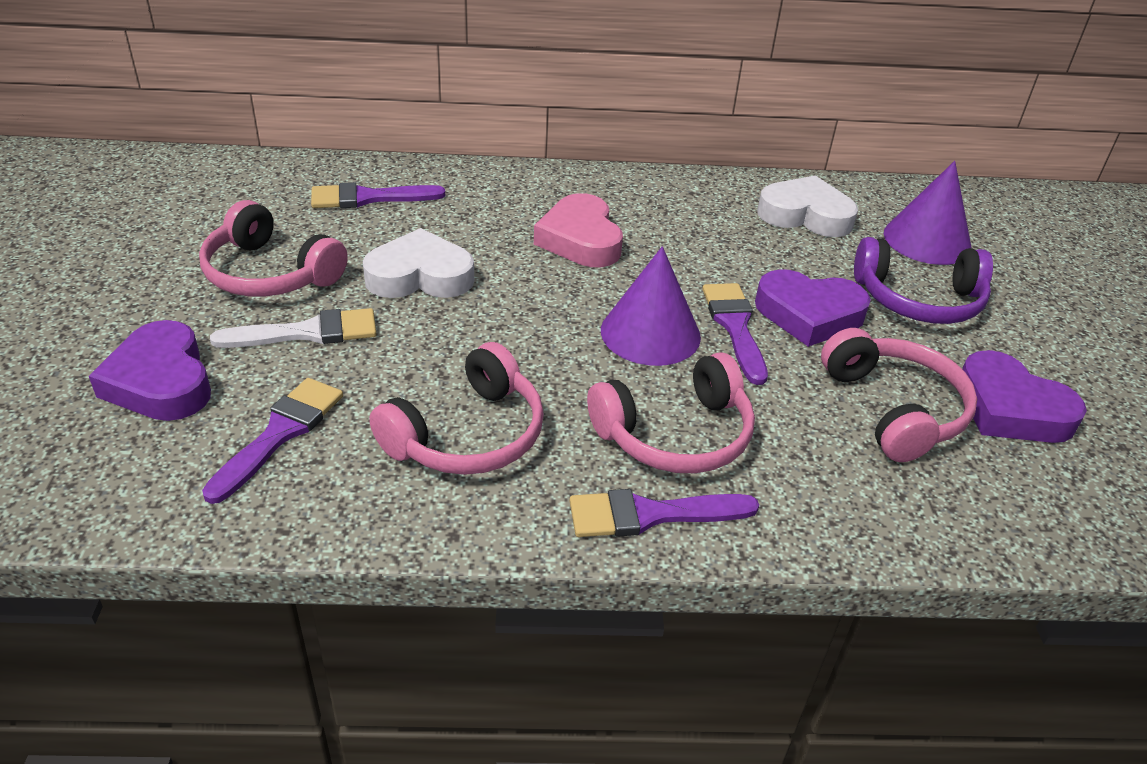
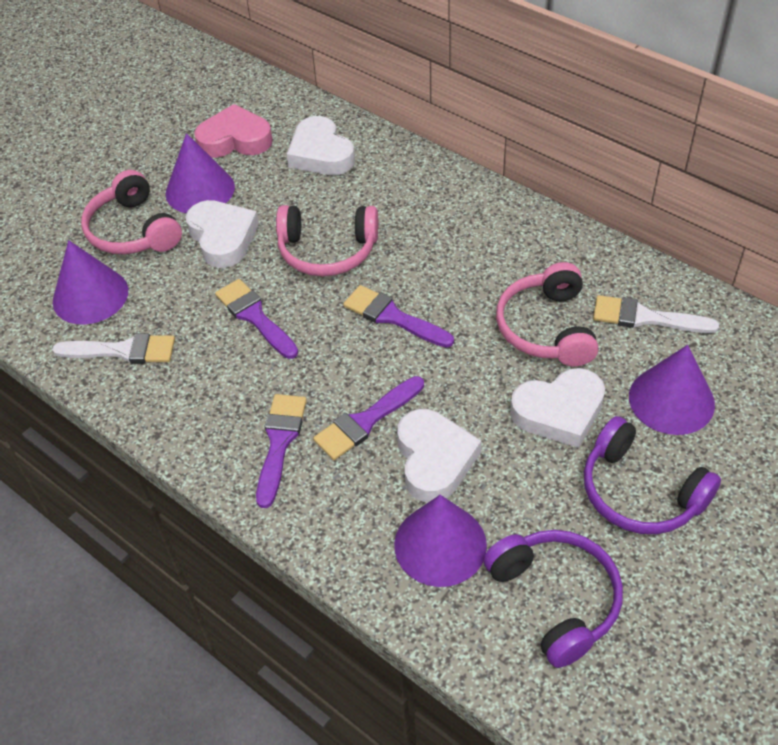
pink headphones: 4 -> 3
purple cone: 2 -> 4
purple headphones: 1 -> 2
purple heart: 3 -> 0
white brush: 1 -> 2
white heart: 2 -> 4

